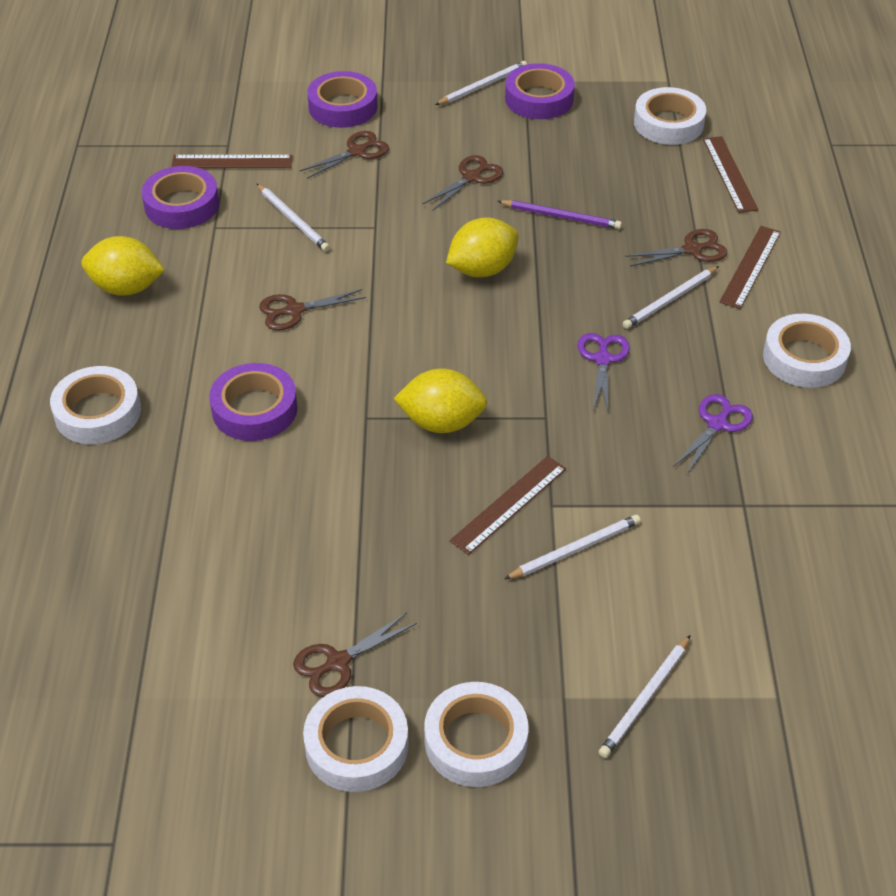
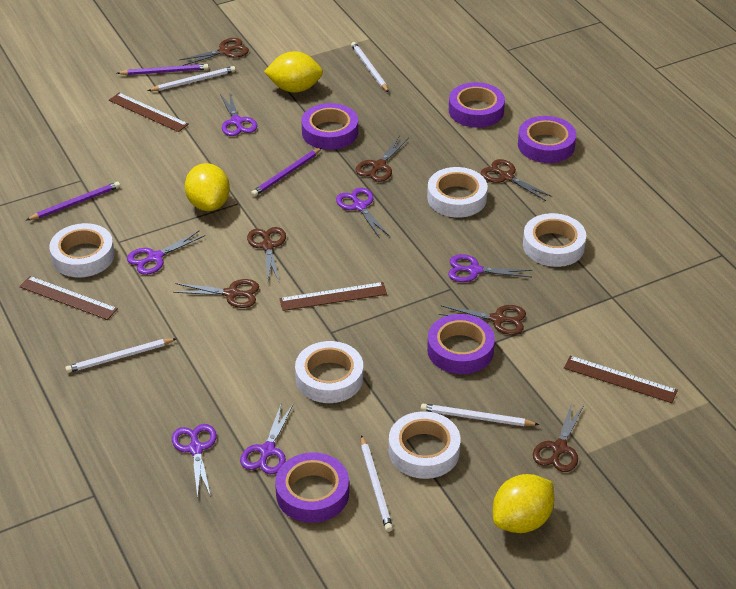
brown scissors: 5 -> 7
purple pencil: 1 -> 3
purple scissors: 2 -> 6
purple tape: 4 -> 5

